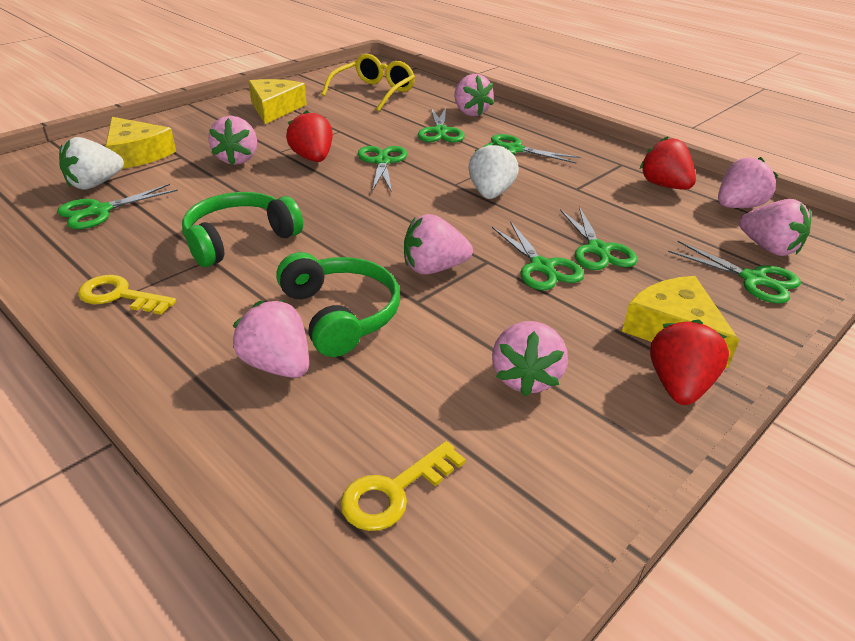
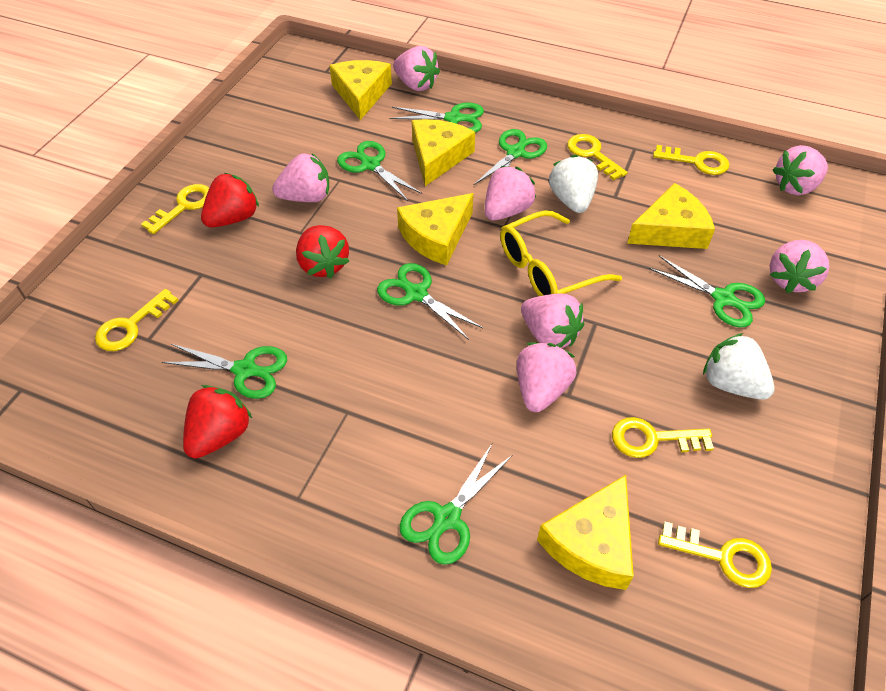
green headphones: 2 -> 0
yellow cheese: 3 -> 5
yellow key: 2 -> 6

